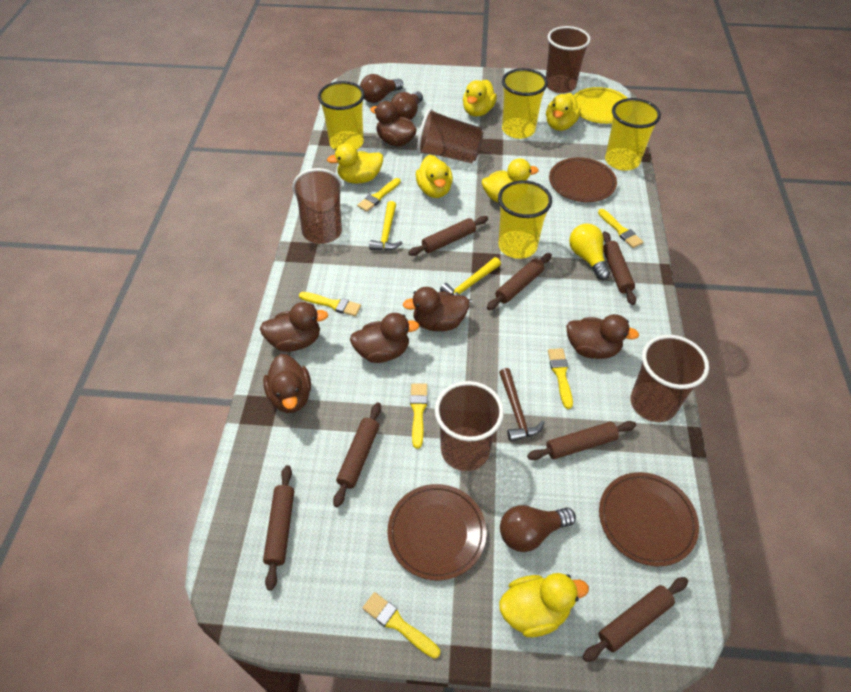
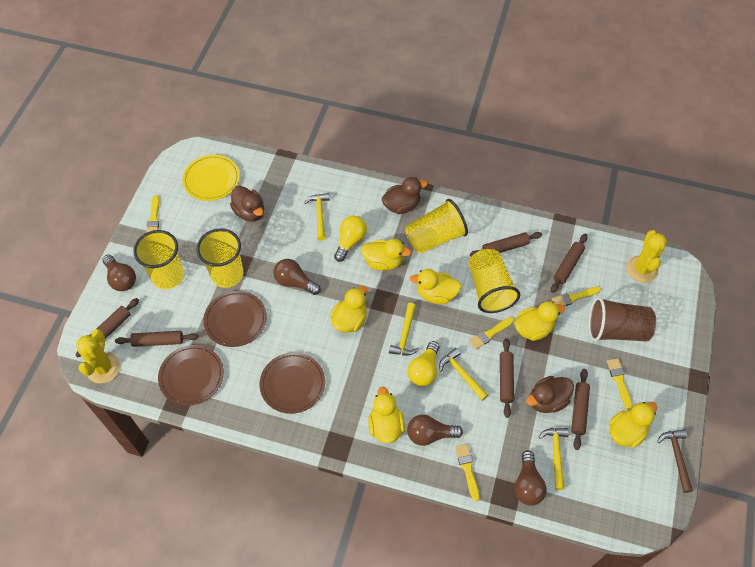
brown cup: 5 -> 1
brown duck: 6 -> 3
brown light bulb: 3 -> 4
brown rolling pin: 7 -> 6
yellow brush: 6 -> 5
yellow cactus: 0 -> 2
yellow hammer: 2 -> 4
yellow light bulb: 1 -> 2

